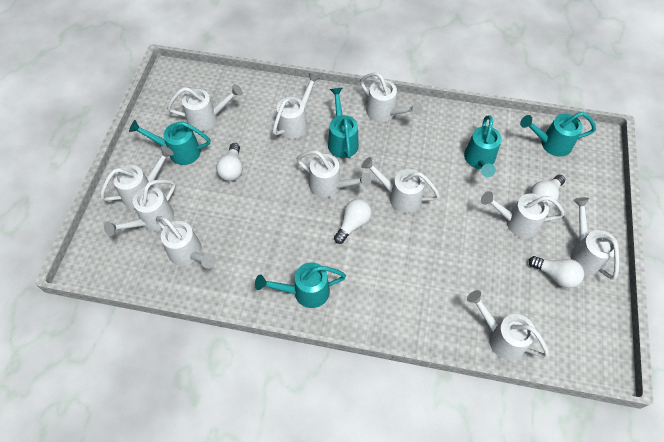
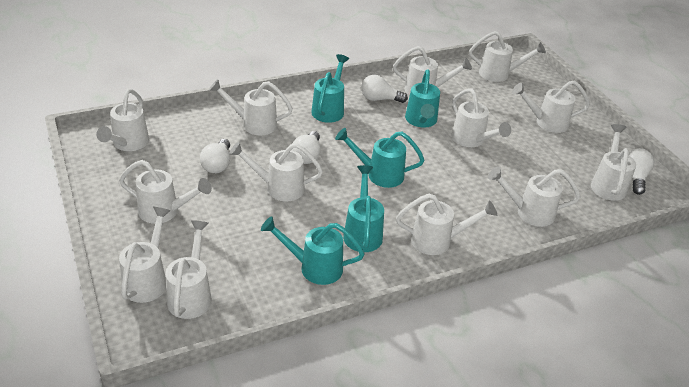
white watering can: 11 -> 13

